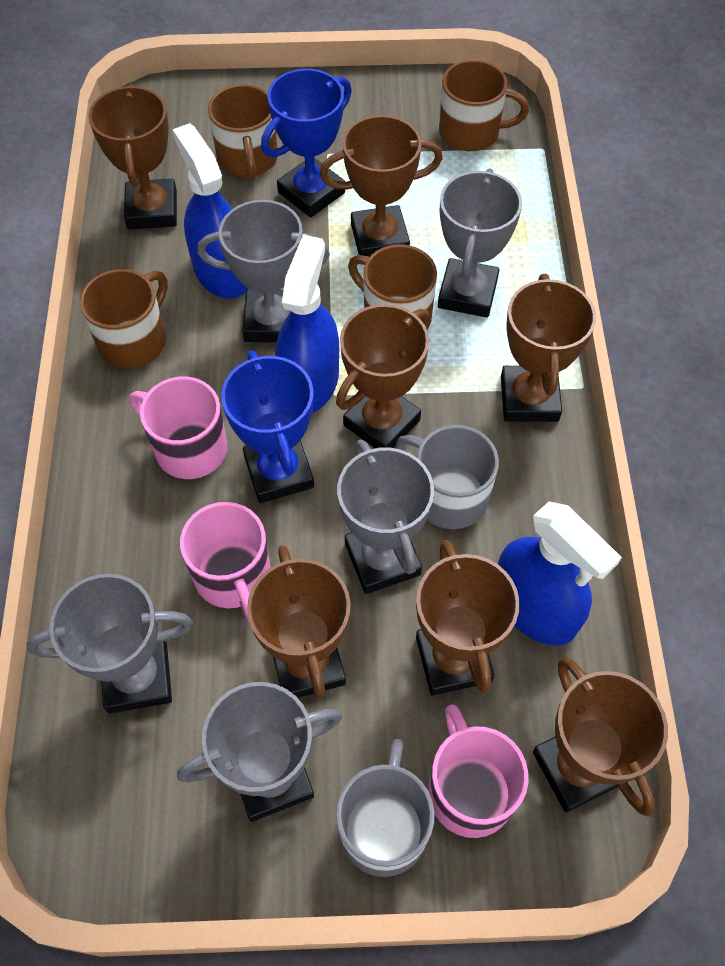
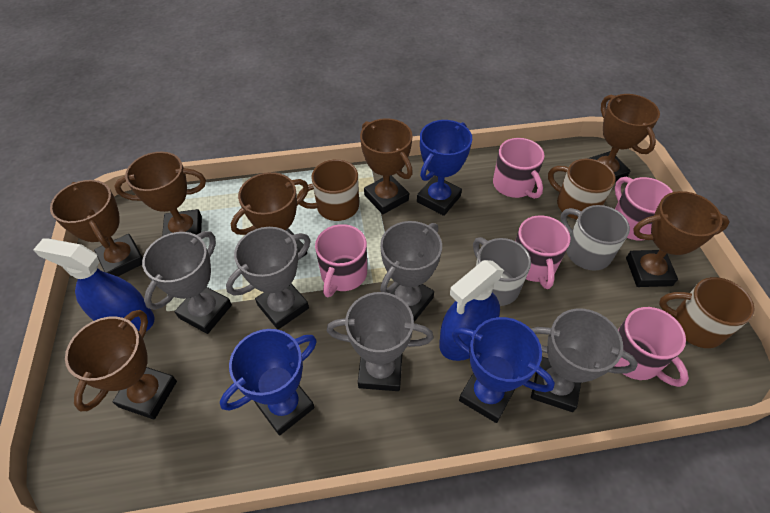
blue spray bottle: 3 -> 2
blue trophy: 2 -> 3
brown mug: 4 -> 3
pink mug: 3 -> 5

